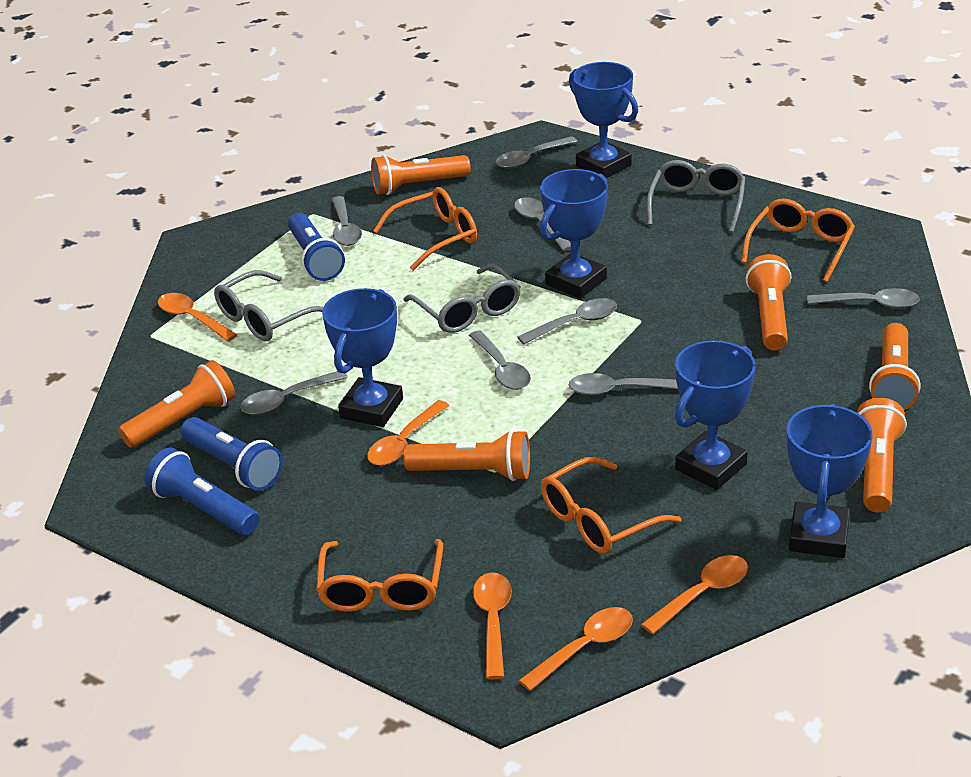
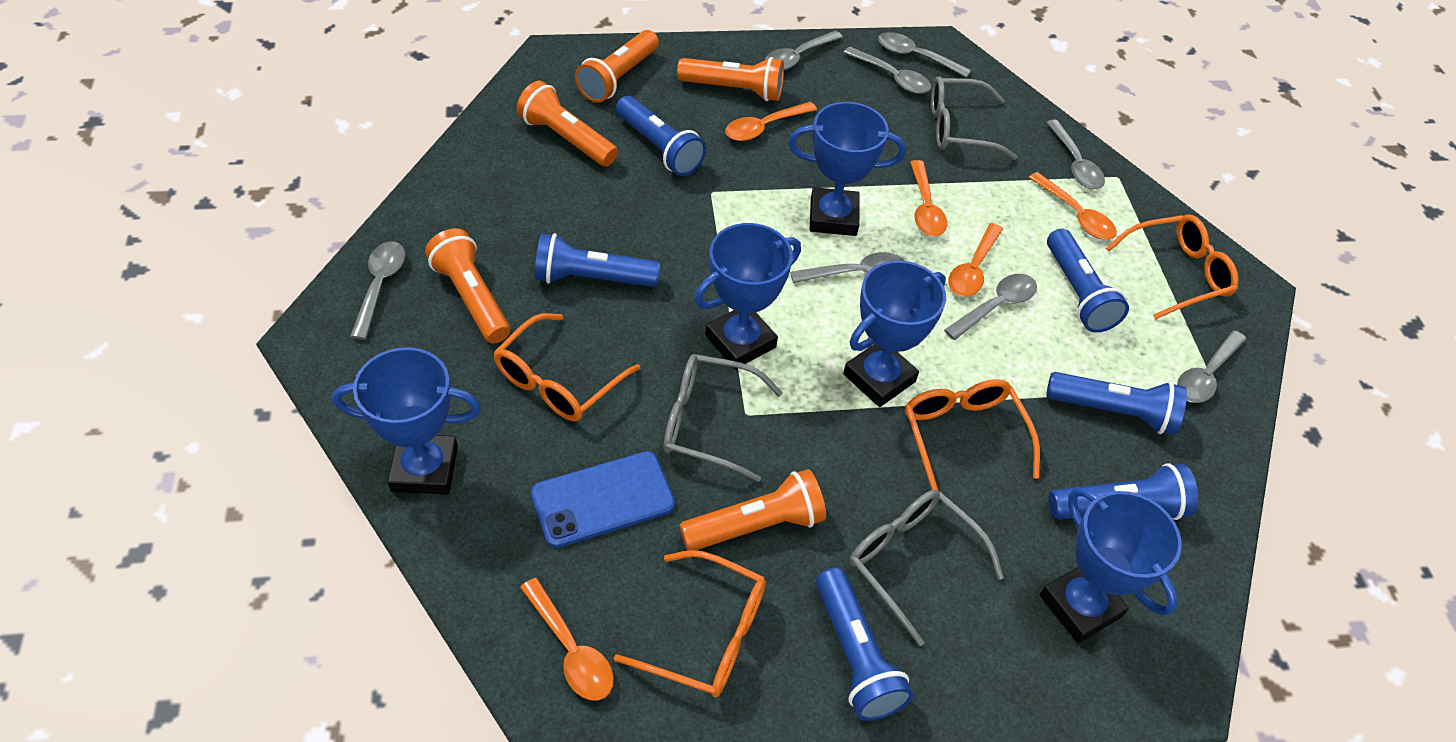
blue flashlight: 3 -> 6
blue phone: 0 -> 1
orange flashlight: 6 -> 5

